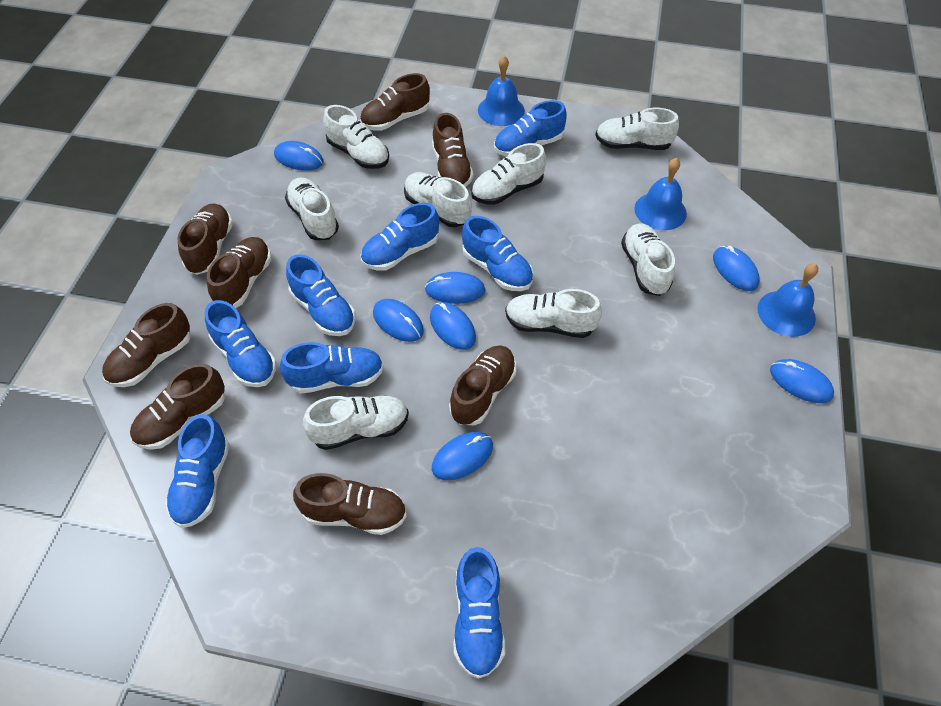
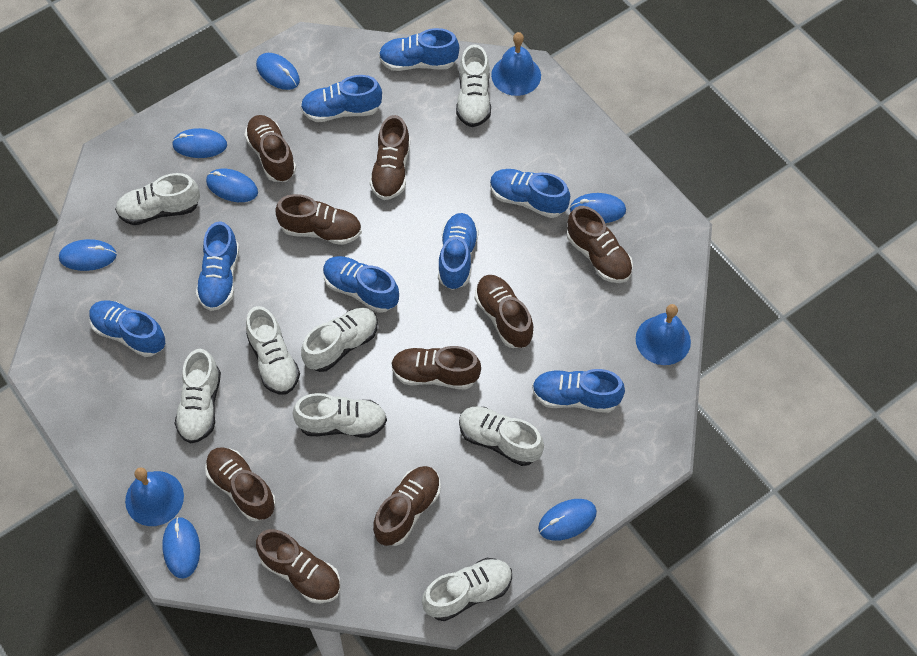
brown shoe: 8 -> 9

